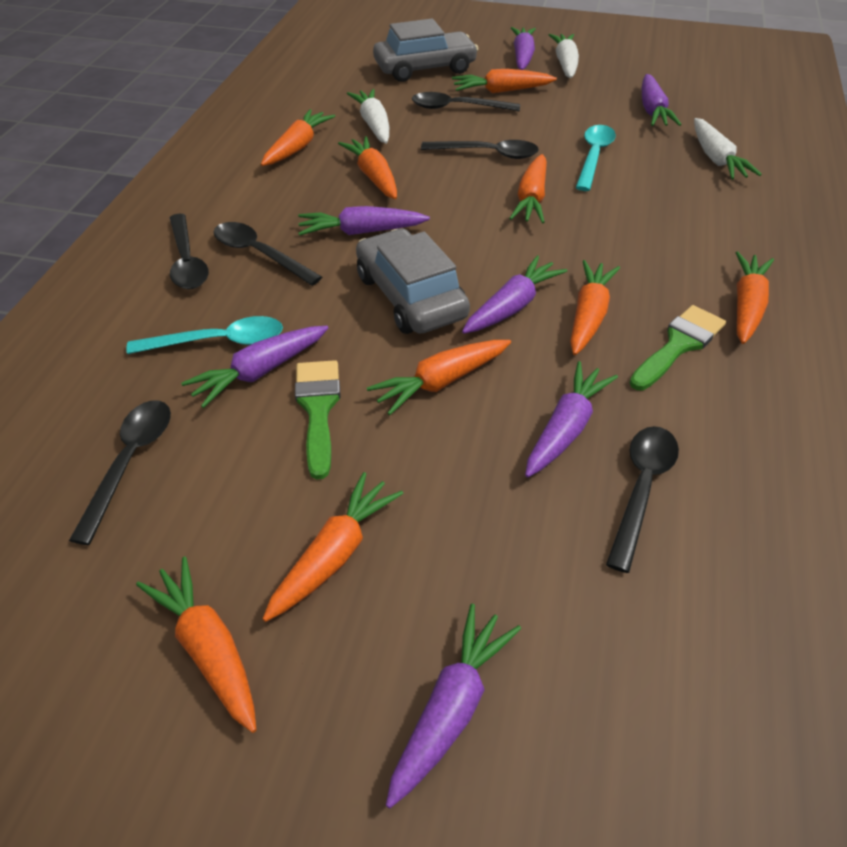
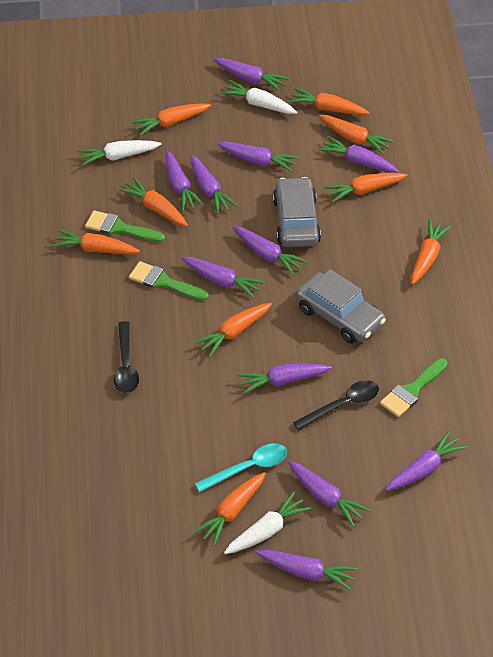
black spoon: 6 -> 2
green brush: 2 -> 3
purple carrot: 7 -> 11
turquoise spoon: 2 -> 1

